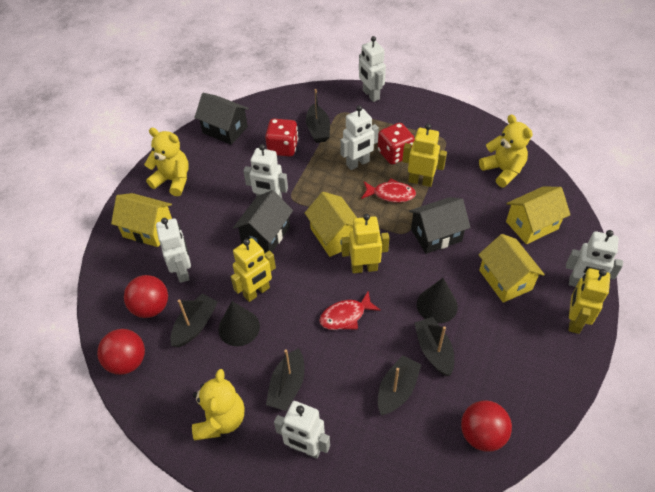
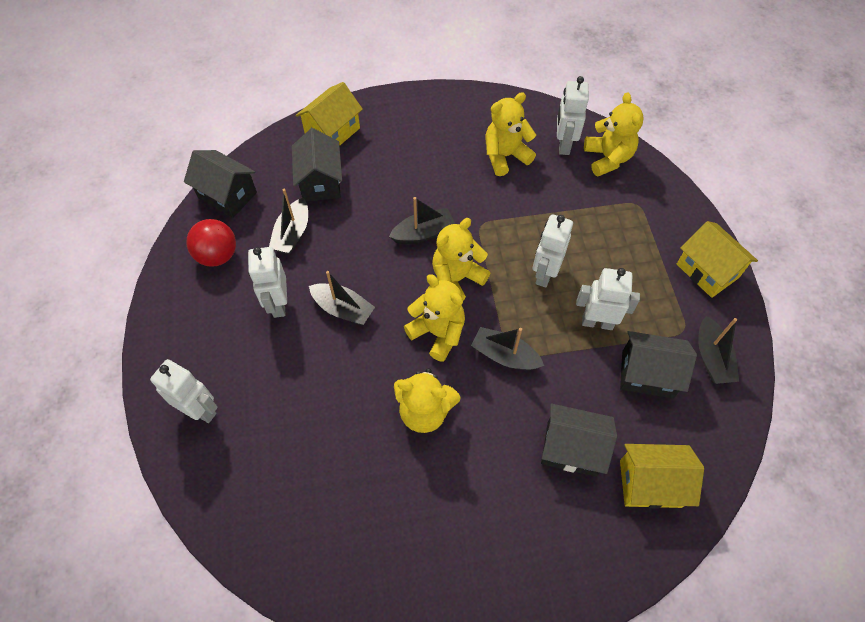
black cone: 2 -> 0
black house: 3 -> 4
red ball: 3 -> 1
red dice: 2 -> 0
red fish: 2 -> 0
white robot: 6 -> 5
yellow house: 4 -> 3
yellow robot: 4 -> 0
yellow teddy bear: 3 -> 5

